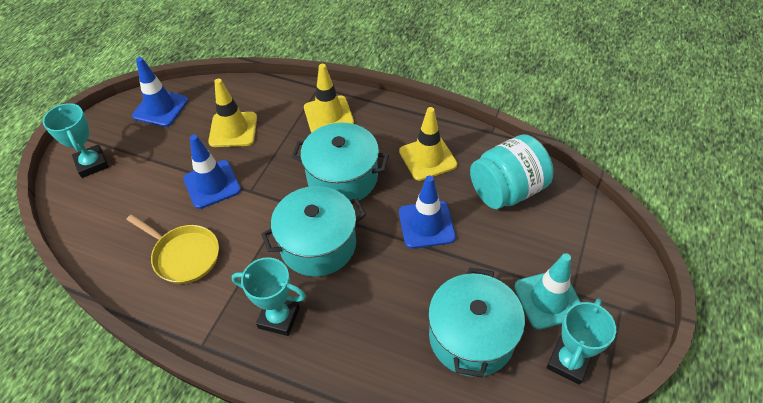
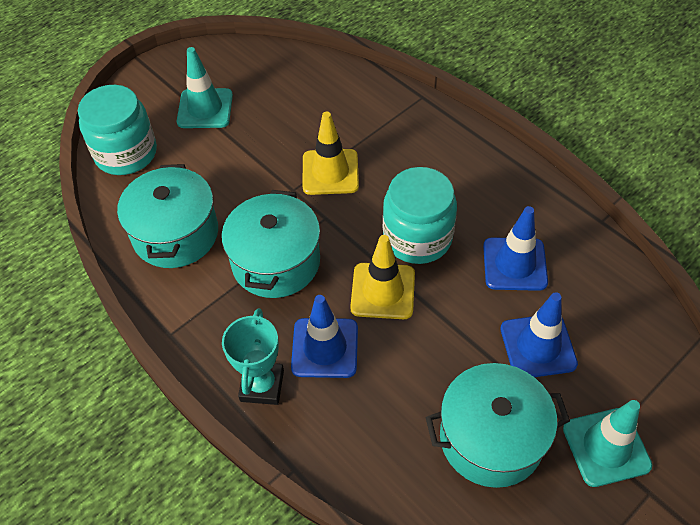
turquoise jar: 1 -> 2
turquoise traffic cone: 1 -> 2
turquoise trophy: 3 -> 1
yellow pan: 1 -> 0
yellow traffic cone: 3 -> 2

